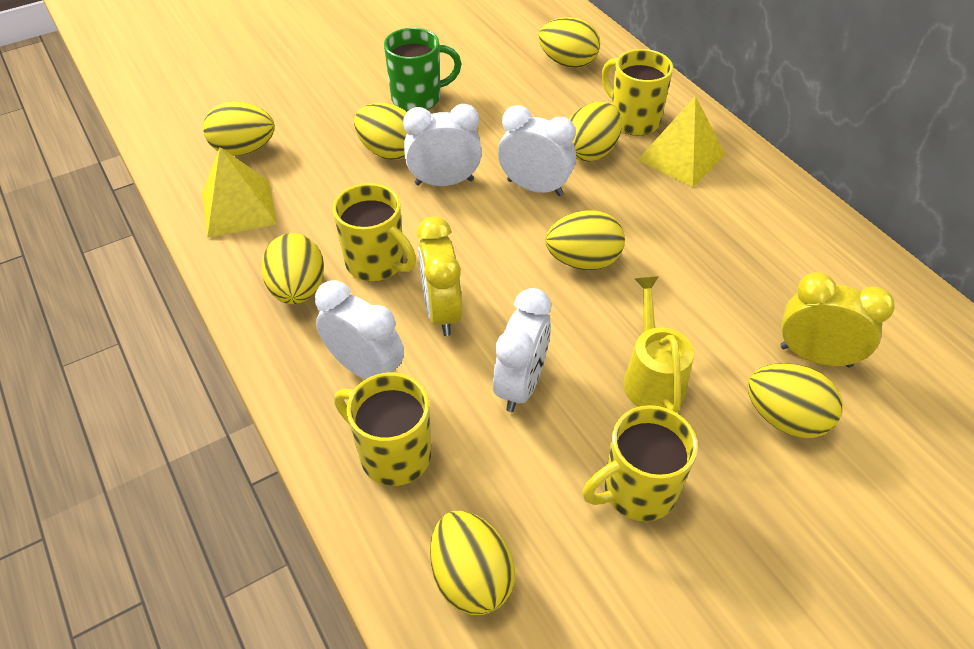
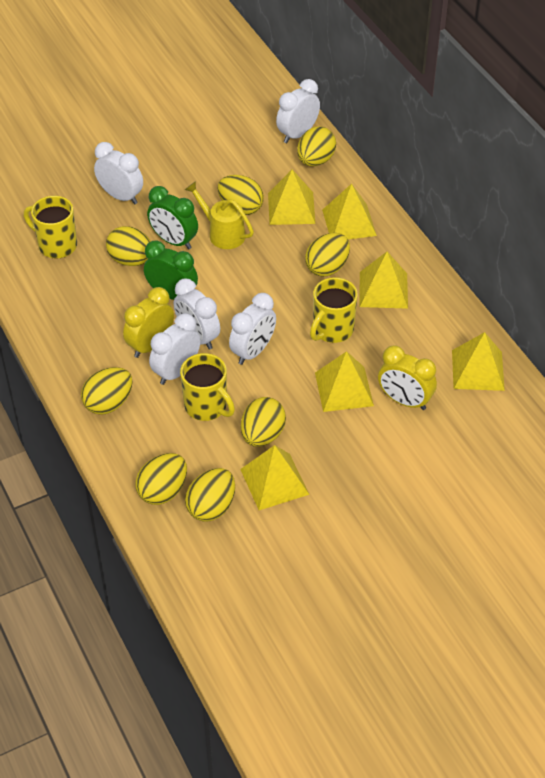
green clock: 0 -> 2
green mug: 1 -> 0
white clock: 4 -> 5
yellow mug: 4 -> 3
yellow pyramid: 2 -> 6

